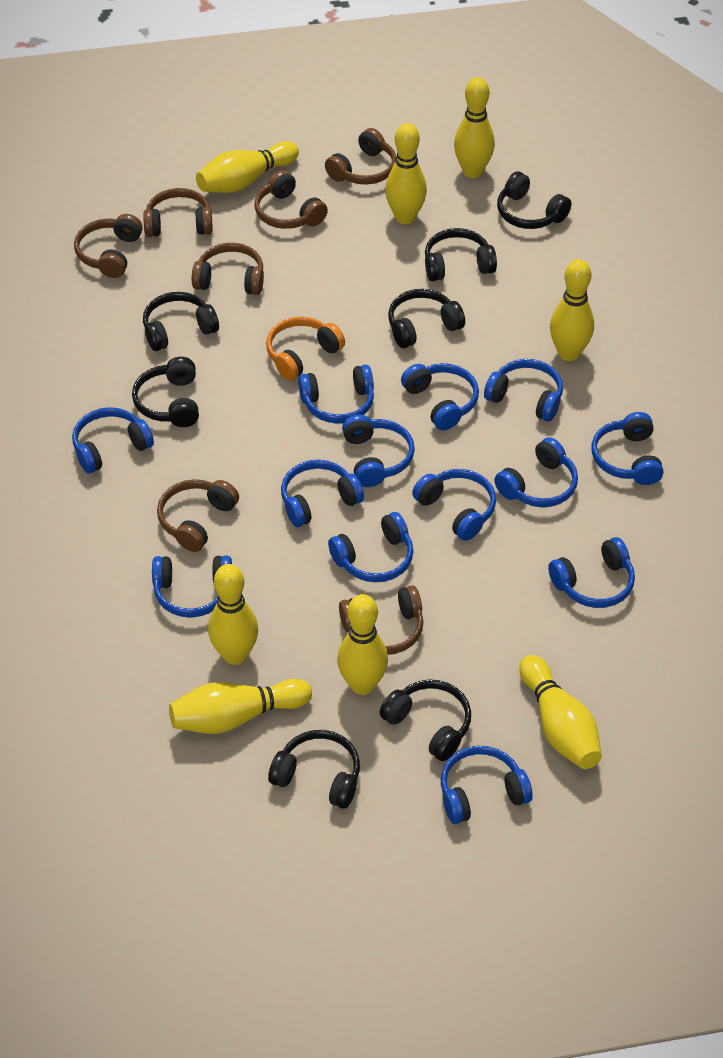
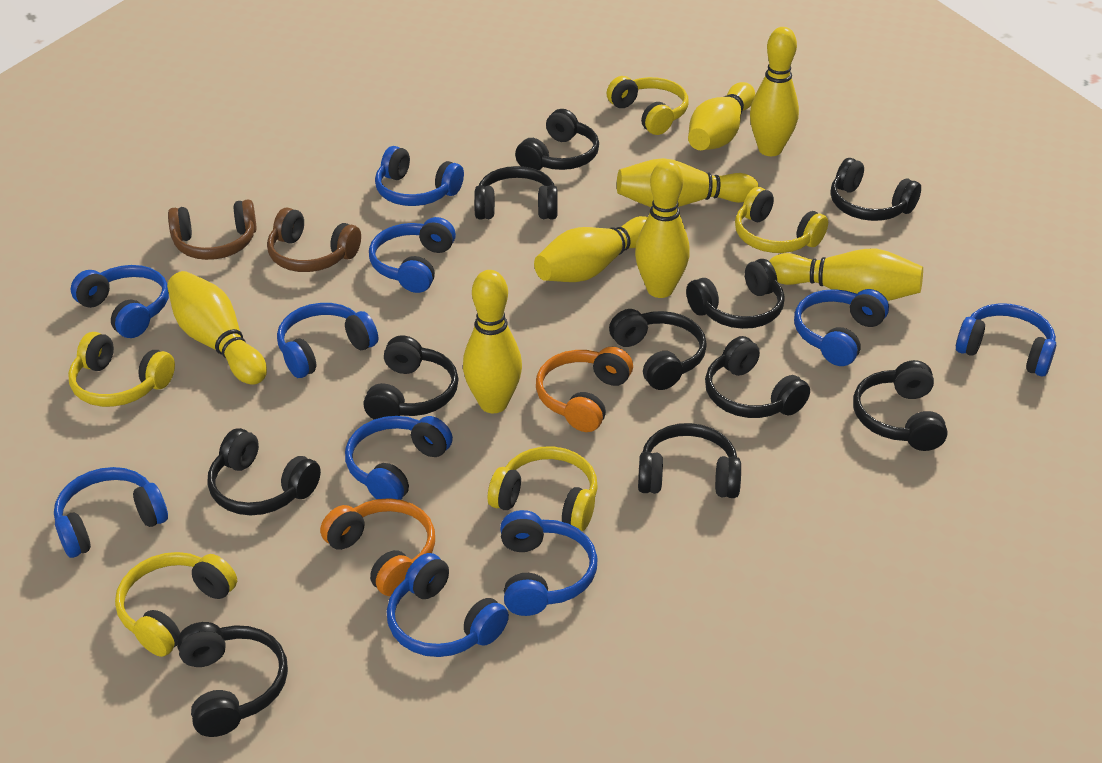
black headphones: 7 -> 11
blue headphones: 13 -> 10
brown headphones: 7 -> 2
orange headphones: 1 -> 2
yellow headphones: 0 -> 5

